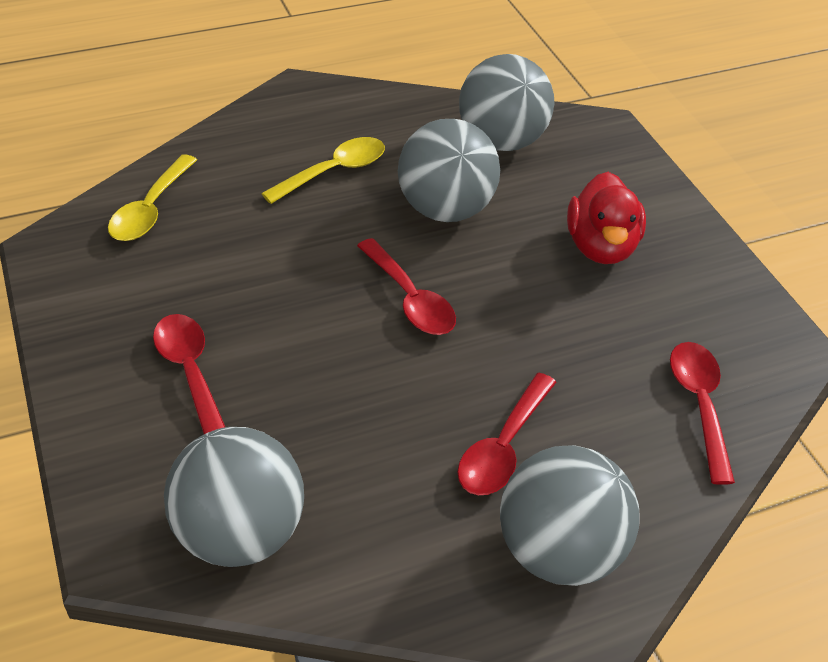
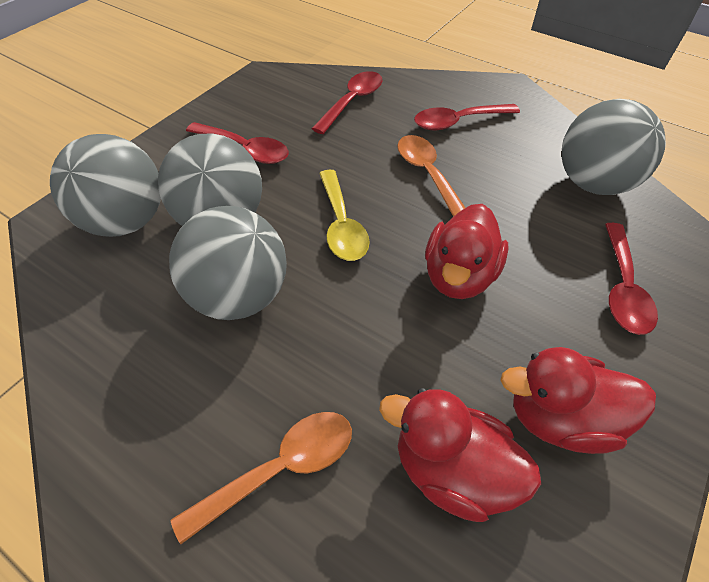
orange spoon: 0 -> 2
red duck: 1 -> 3
yellow spoon: 2 -> 1

